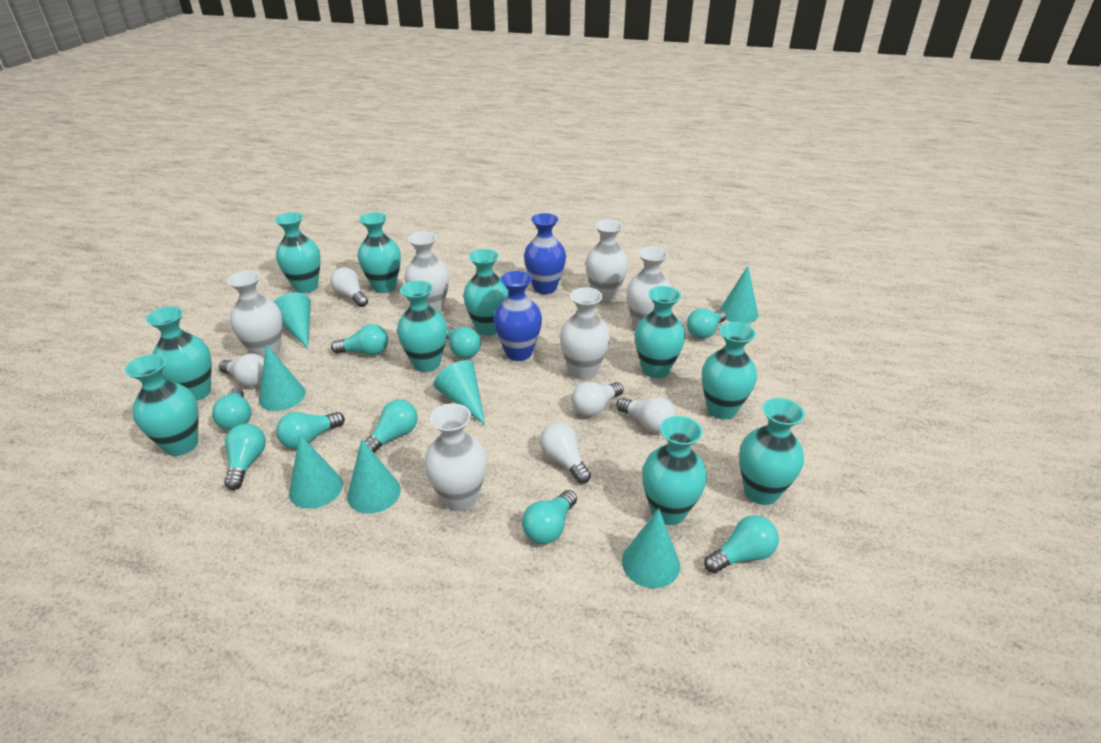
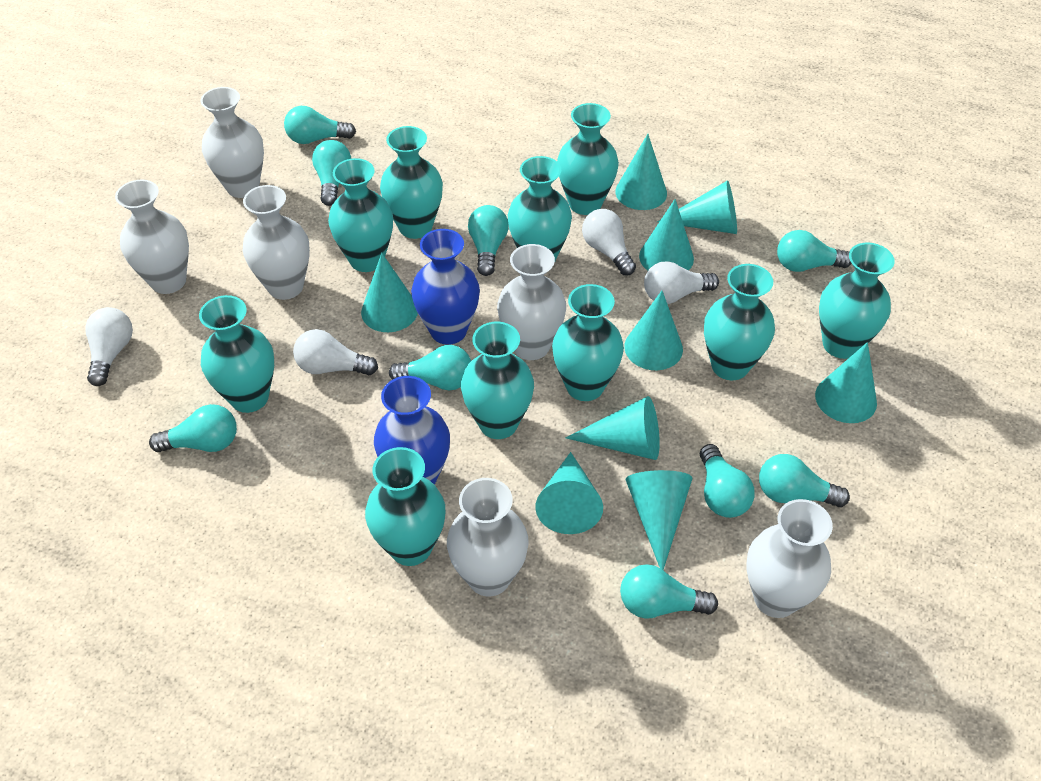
turquoise cone: 7 -> 9
white light bulb: 5 -> 4

